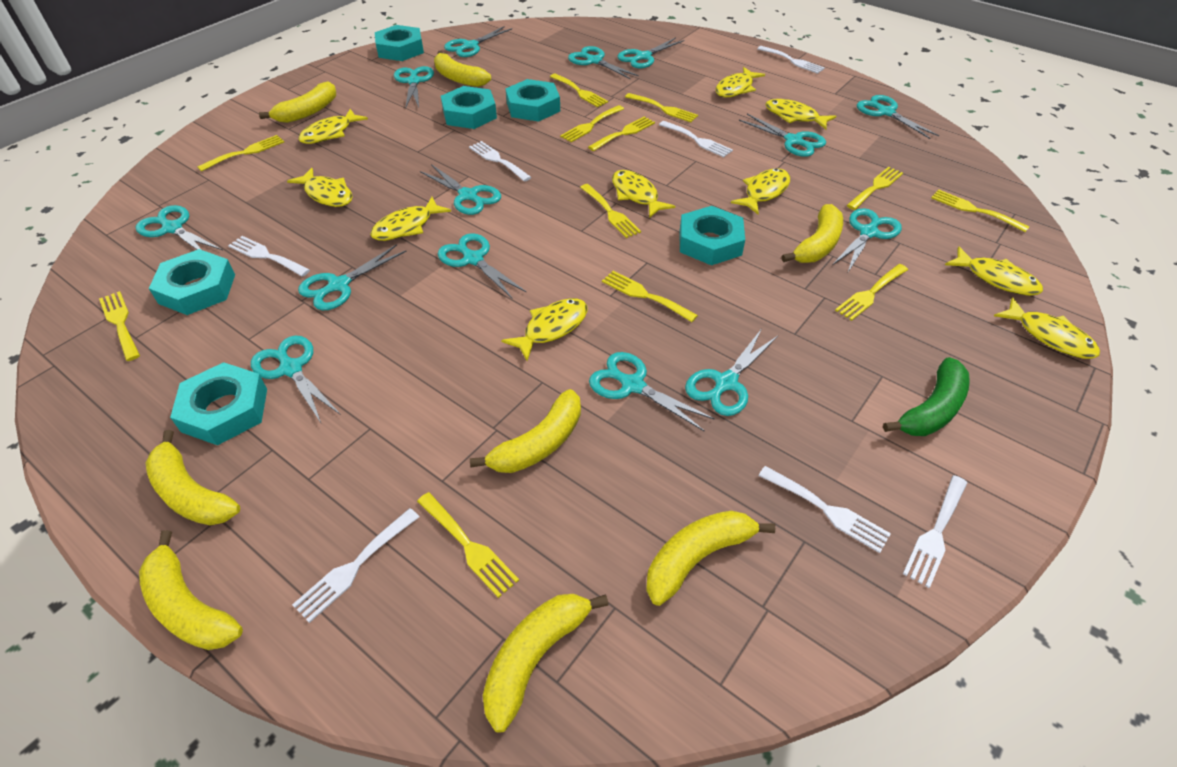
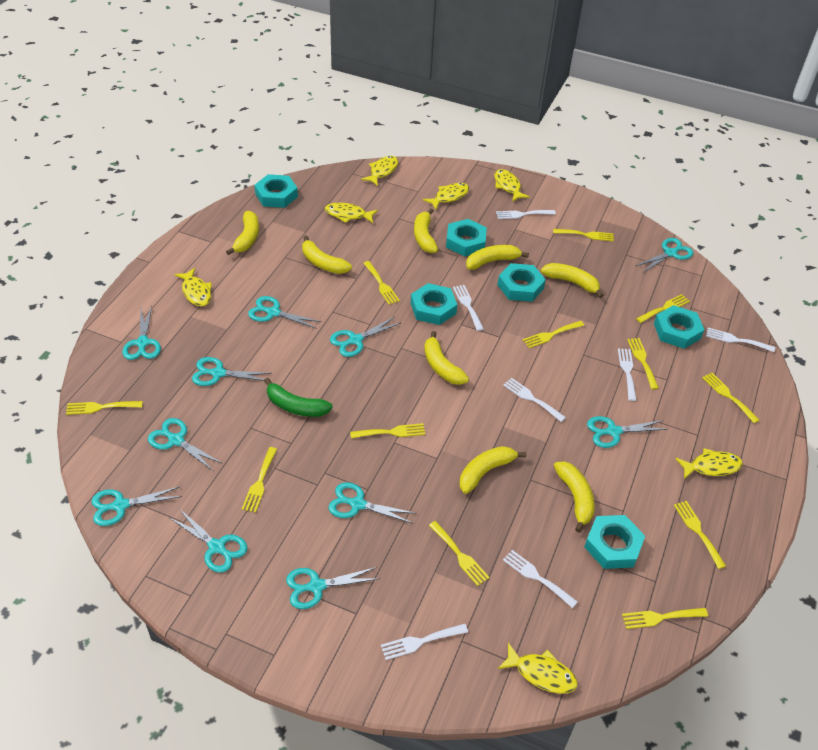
turquoise scissors: 14 -> 11
yellow fish: 10 -> 7

